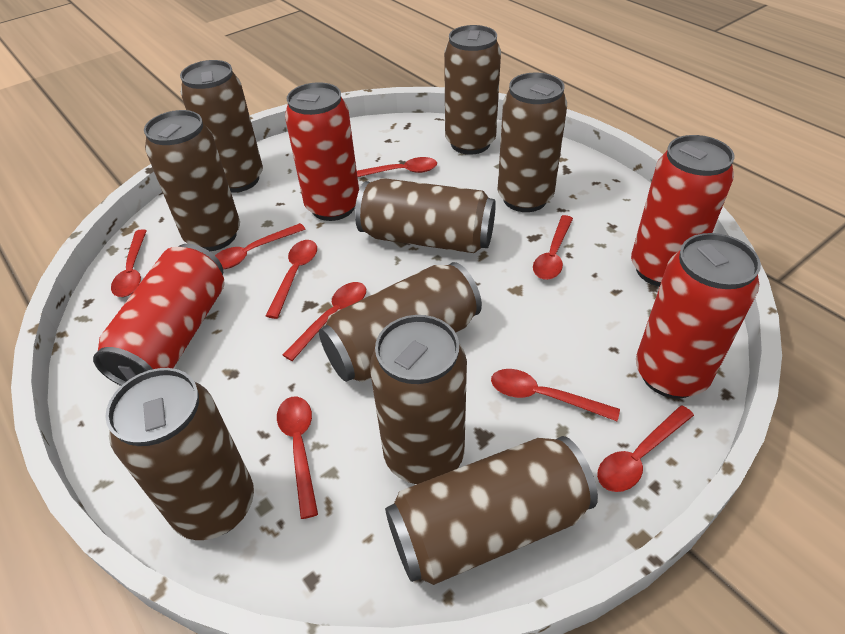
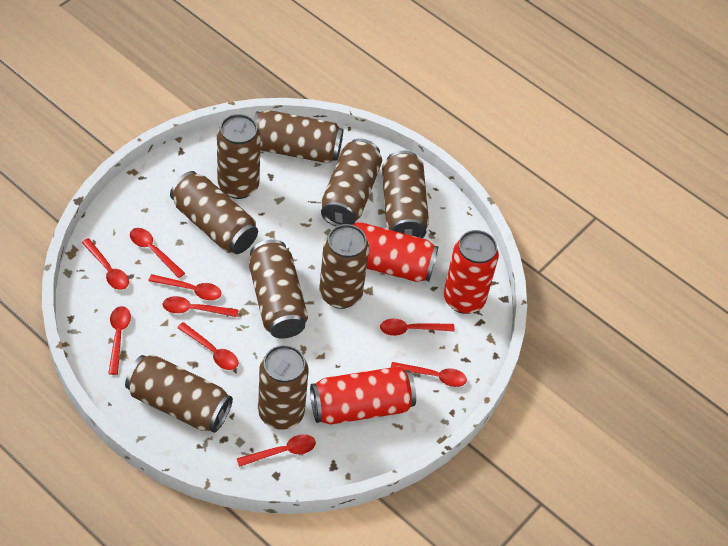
red can: 4 -> 3

